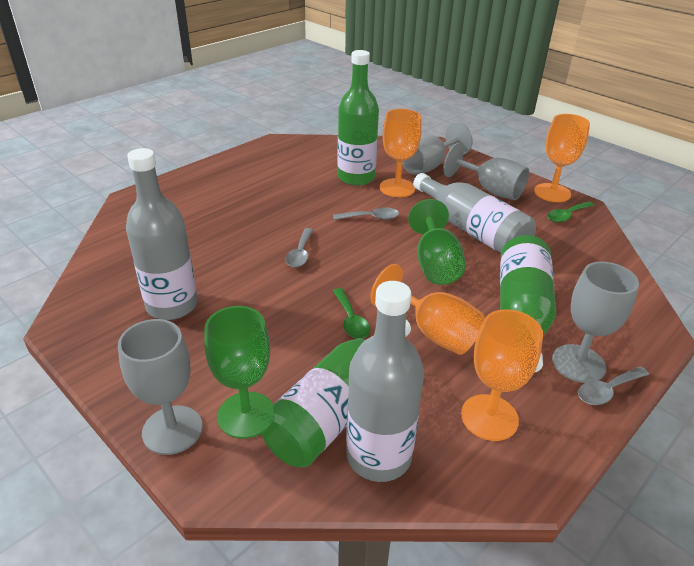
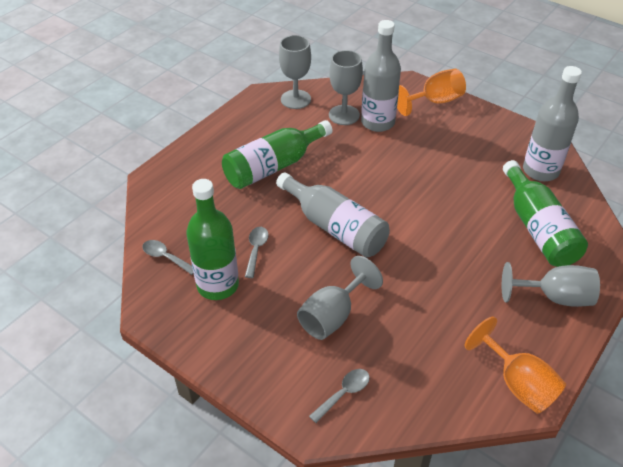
green goblet: 2 -> 0
green spoon: 2 -> 0
orange goblet: 4 -> 2

